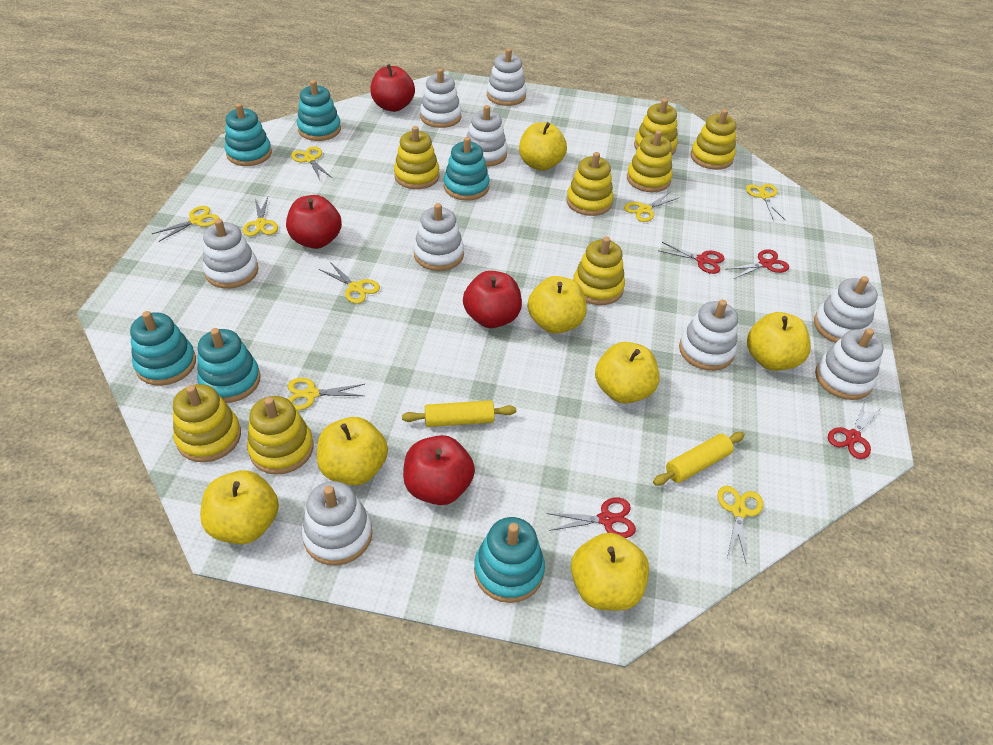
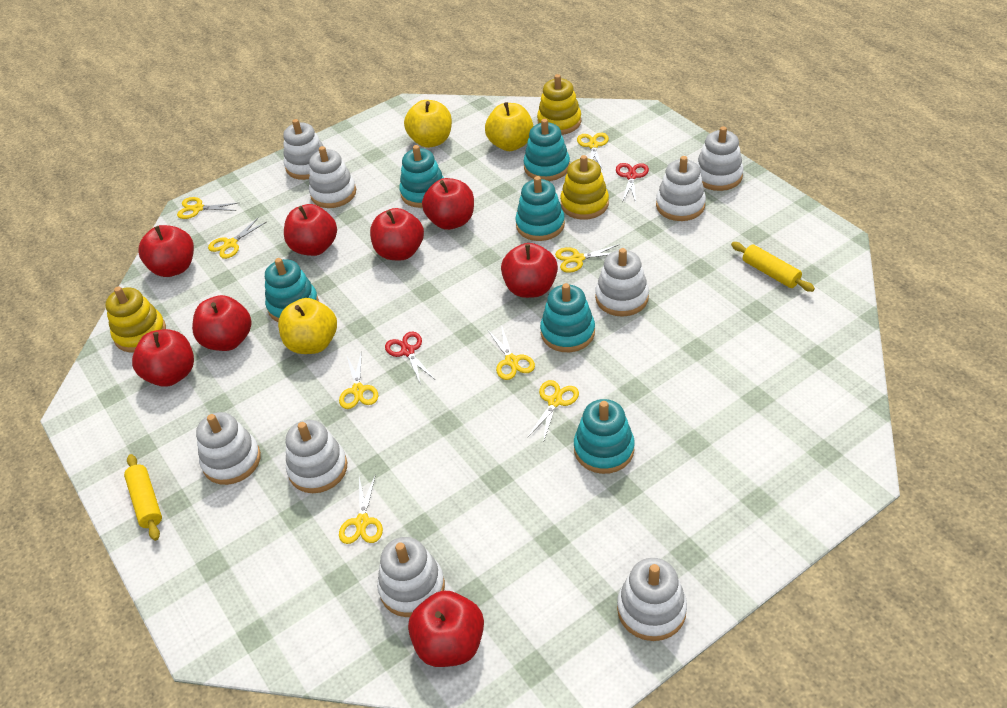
red apple: 4 -> 8
red scissors: 4 -> 2
yellow apple: 7 -> 3
yellow stacking toy: 8 -> 3

